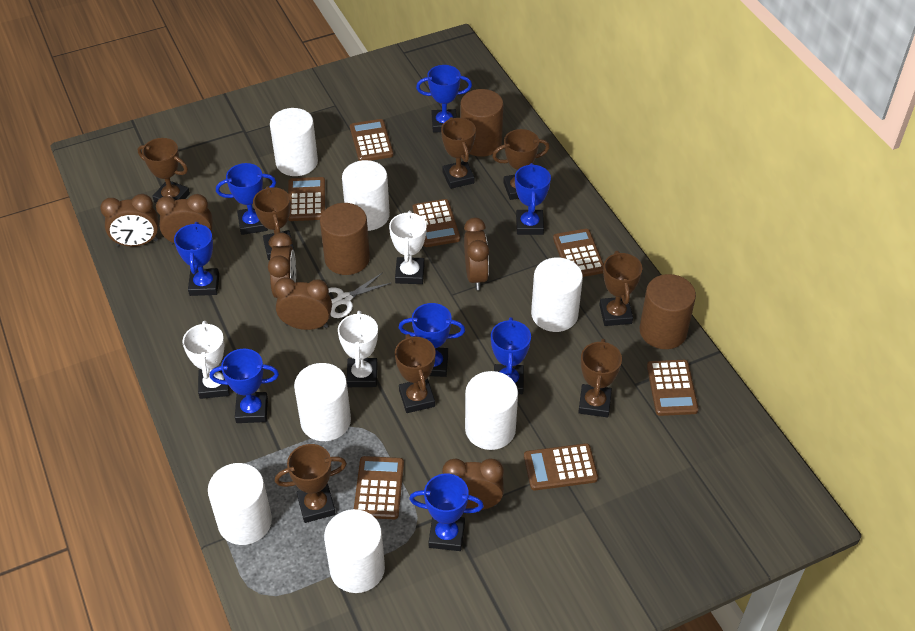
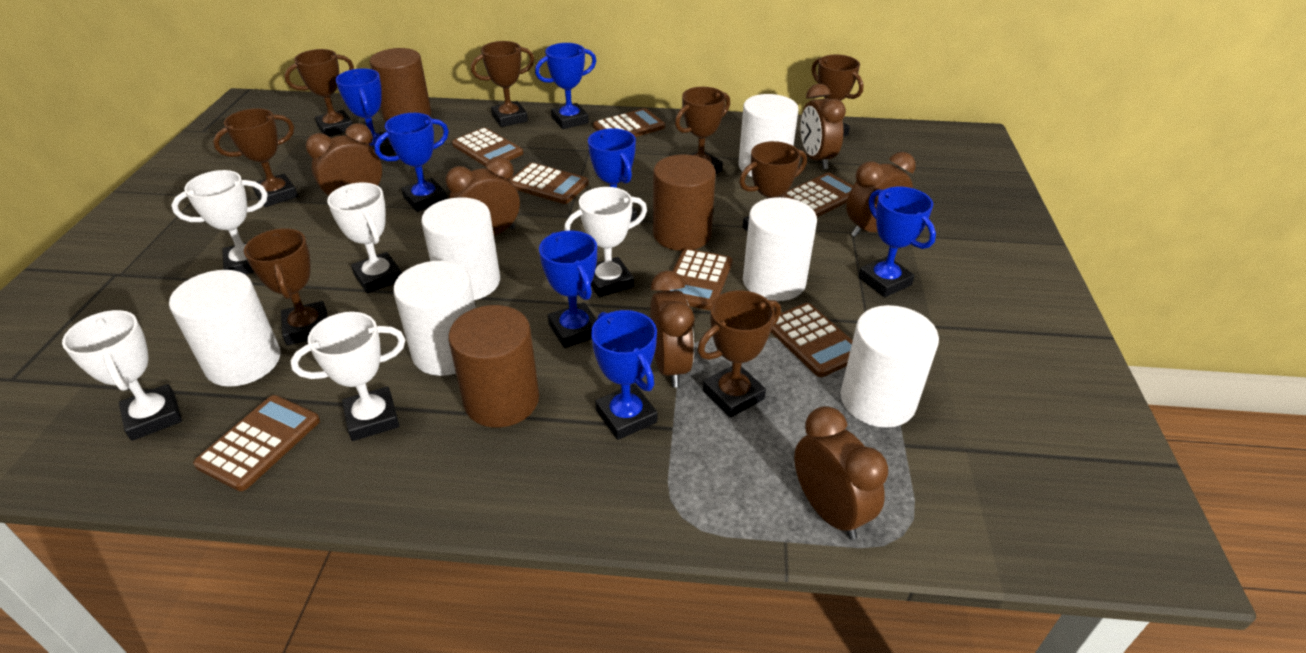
blue trophy: 8 -> 7
white cylinder: 7 -> 6
white scissors: 1 -> 0
white trophy: 3 -> 5

